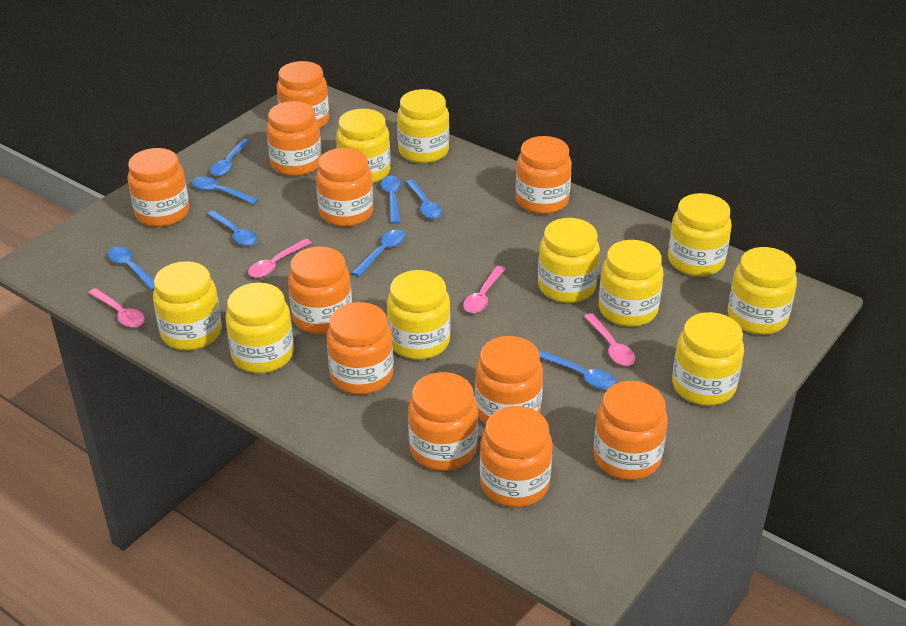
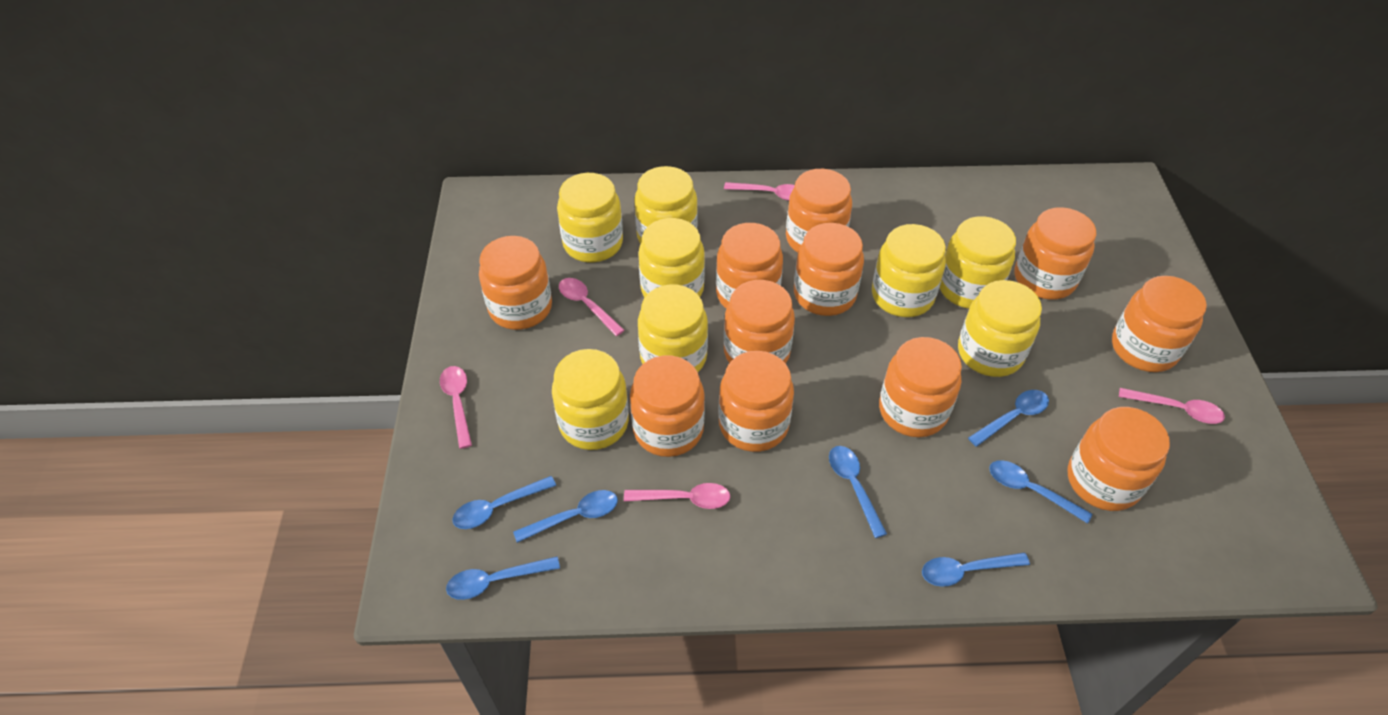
blue spoon: 8 -> 7
pink spoon: 4 -> 5
yellow jar: 10 -> 8

